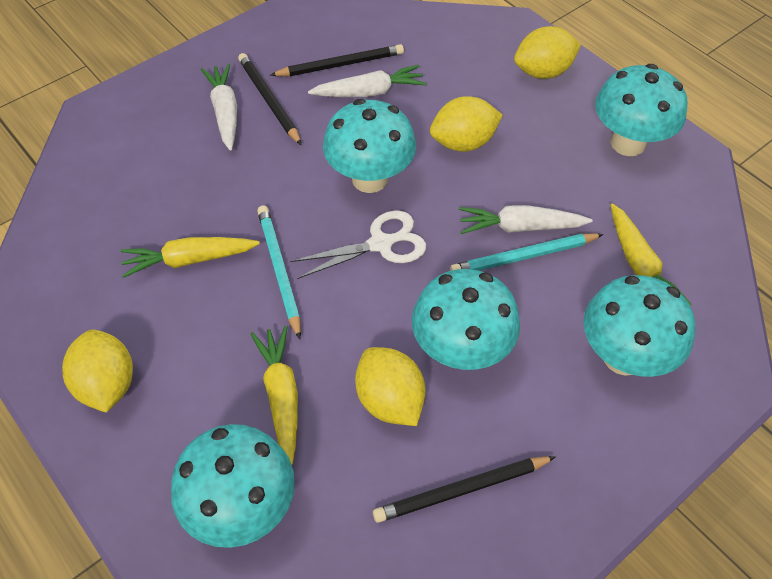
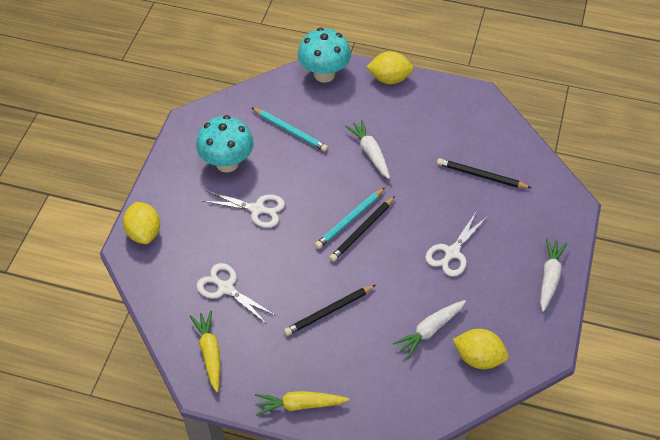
turquoise mushroom: 5 -> 2
white scissors: 1 -> 3
yellow carrot: 3 -> 2
yellow lemon: 4 -> 3

